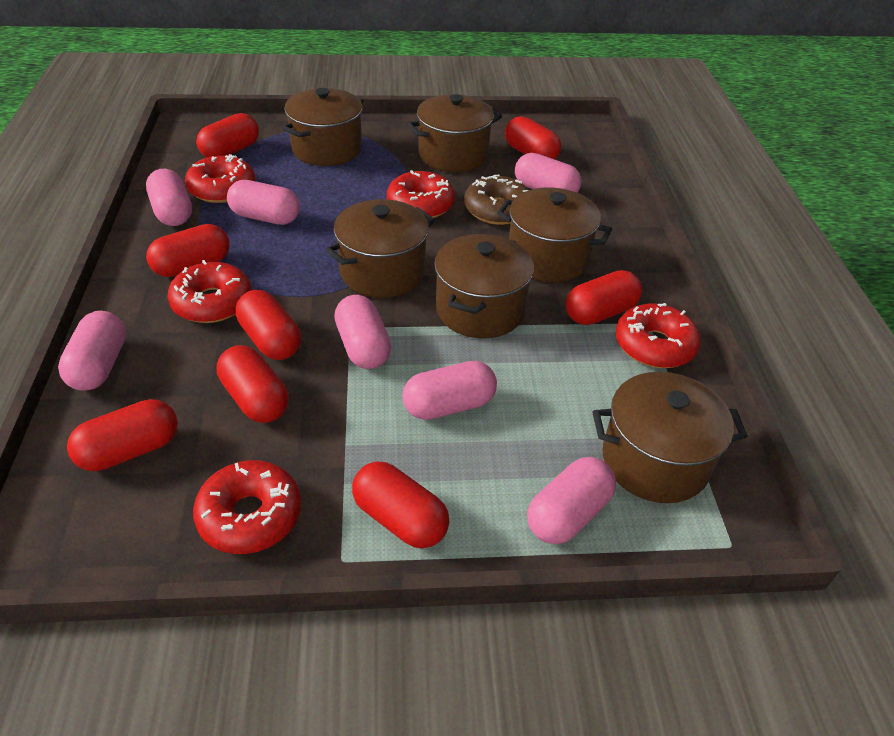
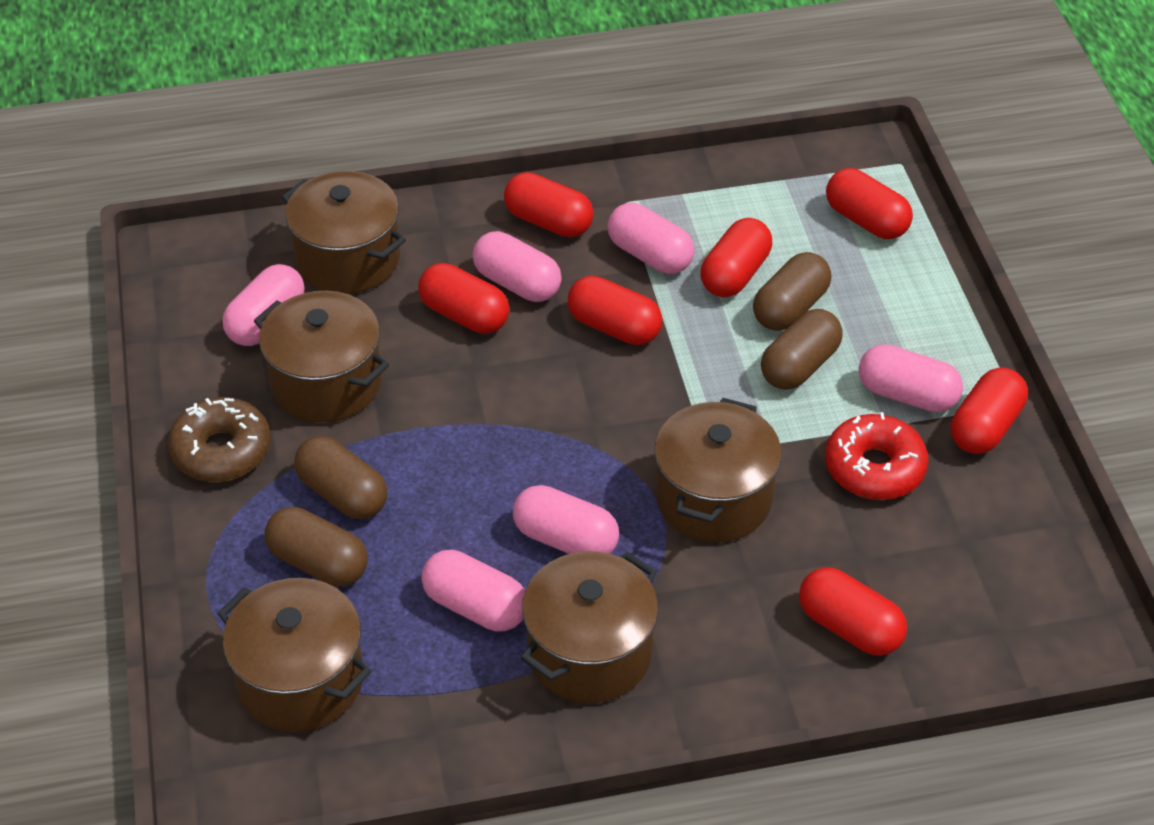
brown capsule: 0 -> 4
brown pot: 6 -> 5
pink capsule: 7 -> 6
red capsule: 8 -> 7
red donut: 5 -> 1

